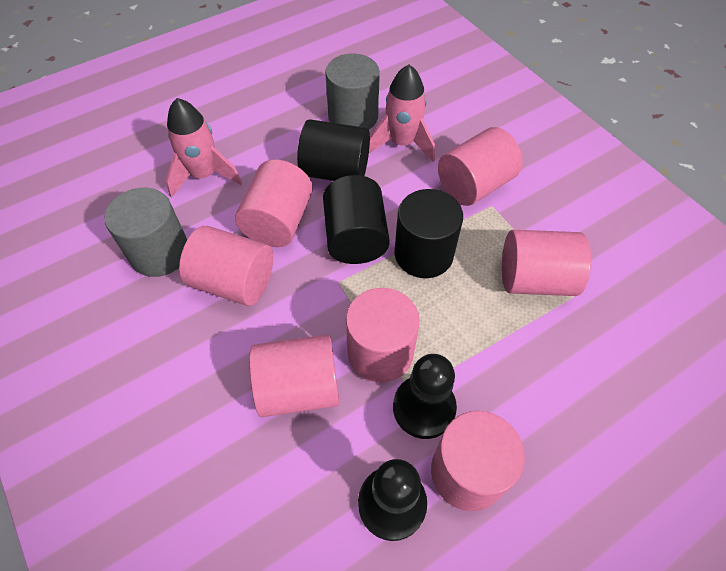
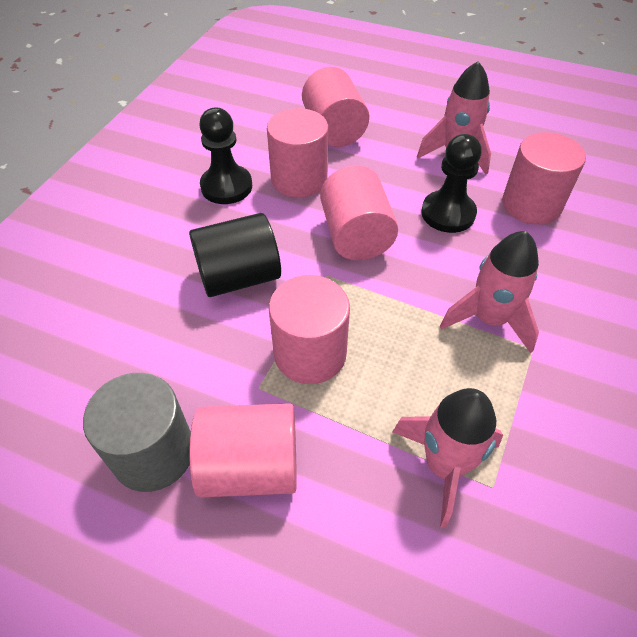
black cylinder: 3 -> 1
grey cylinder: 2 -> 1
pink cylinder: 7 -> 6
pink rocket: 2 -> 3

